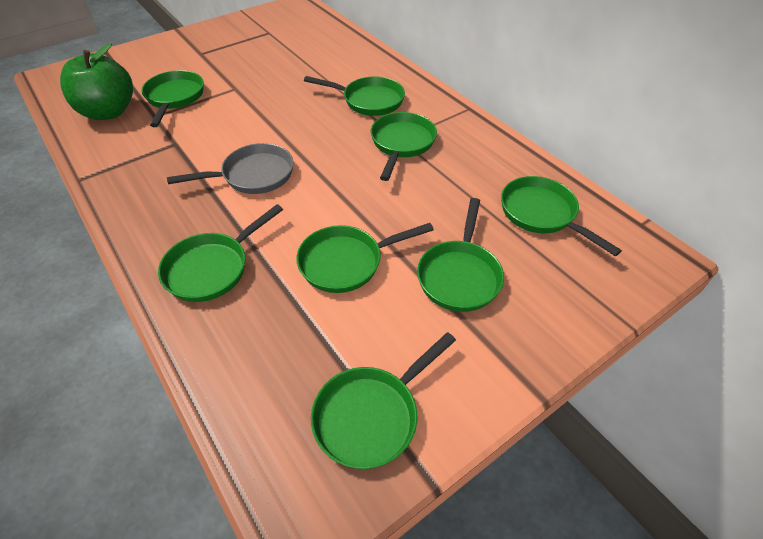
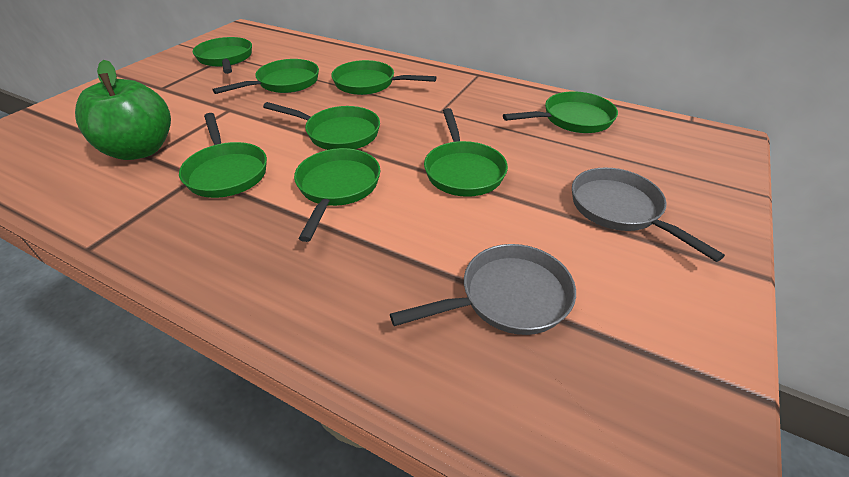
grey pan: 1 -> 2

